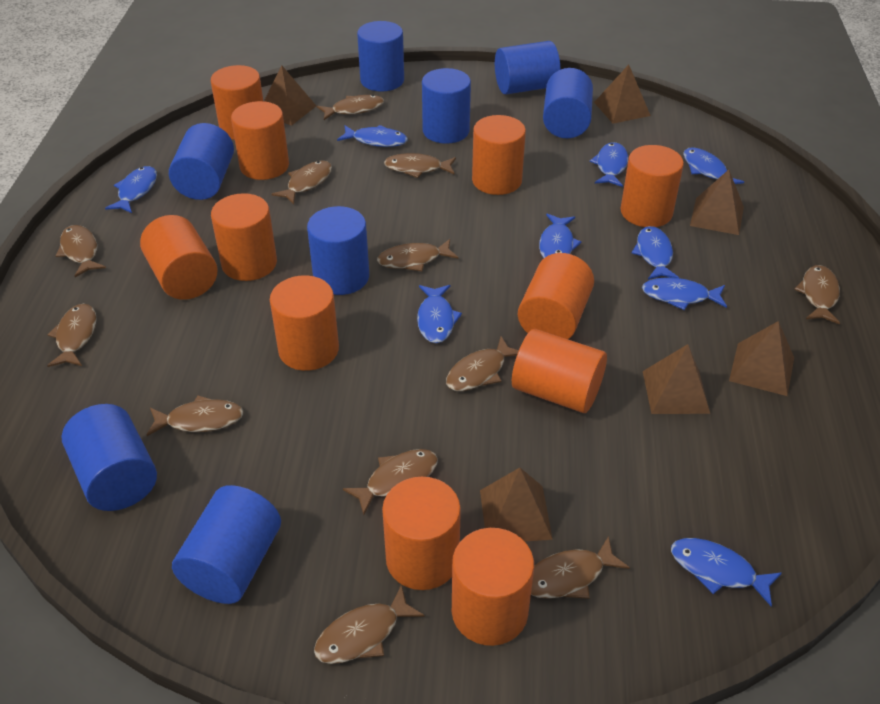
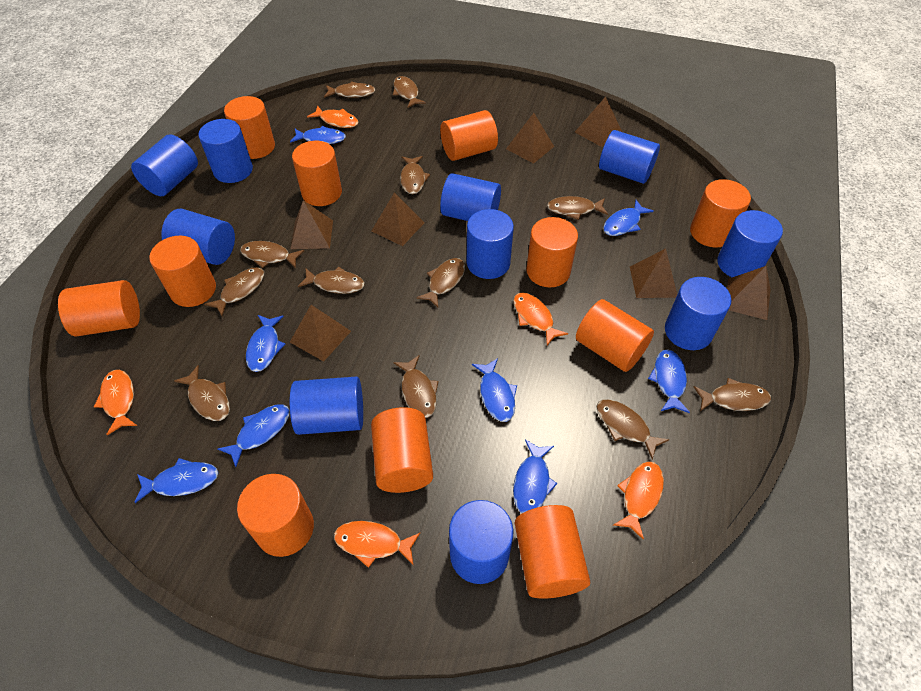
blue cylinder: 8 -> 10
blue fish: 9 -> 8
brown pyramid: 6 -> 7
orange fish: 0 -> 5

